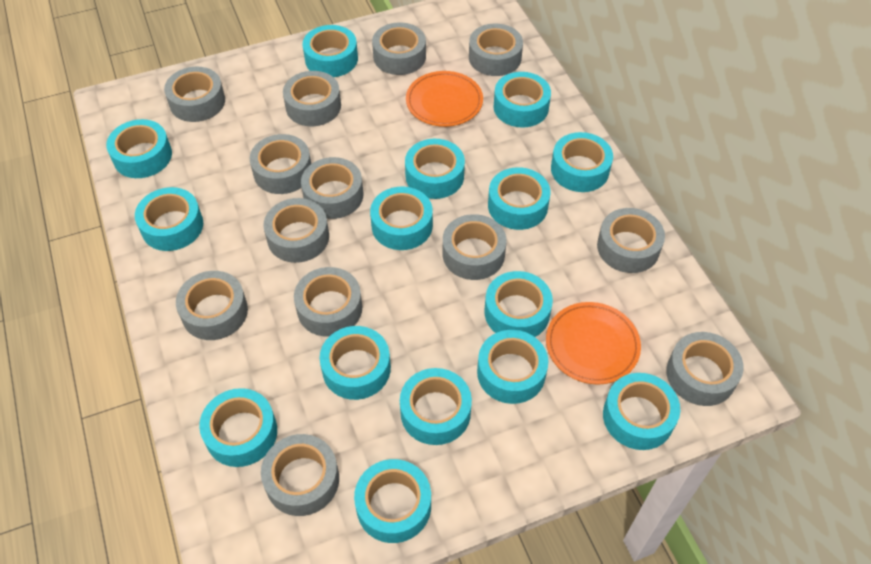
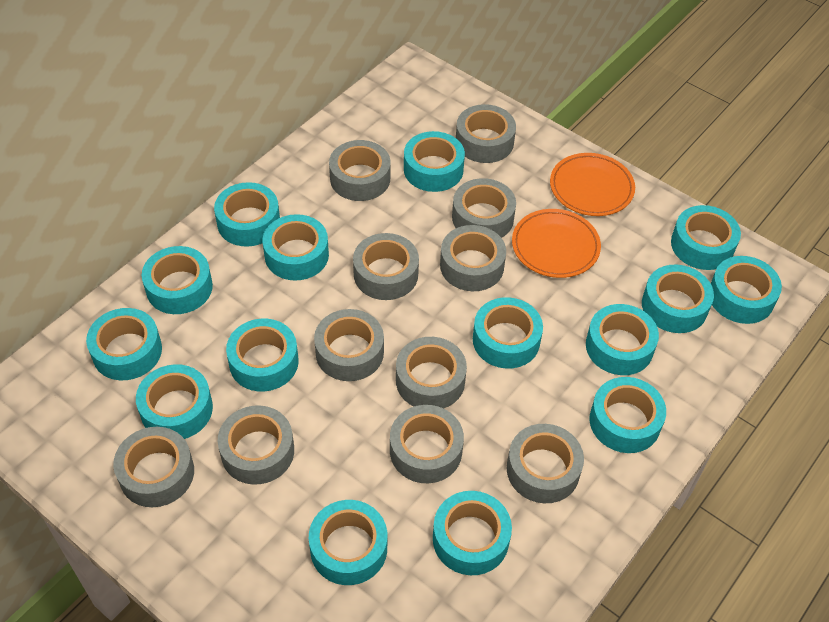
grey tape: 13 -> 11

